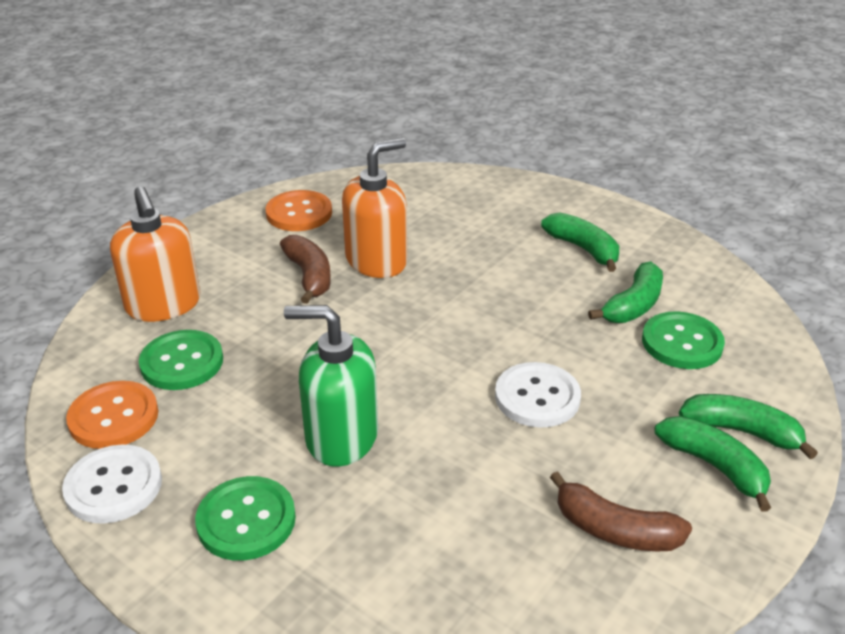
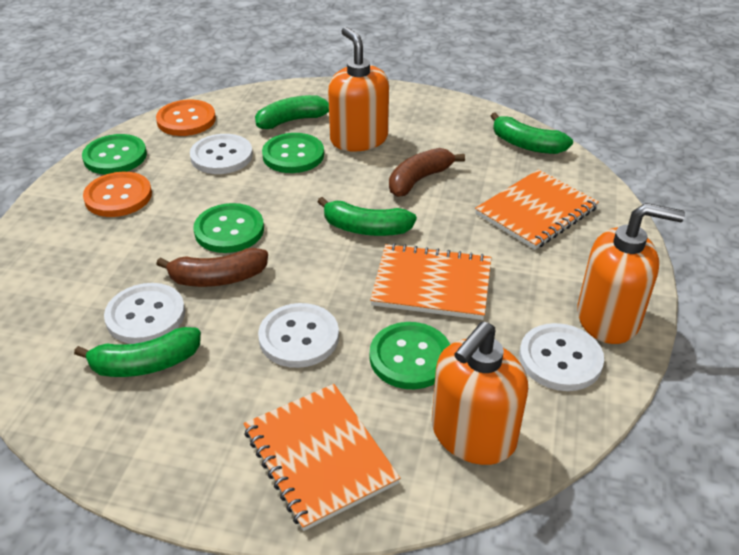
green button: 3 -> 4
green soap dispenser: 1 -> 0
orange notebook: 0 -> 3
orange soap dispenser: 2 -> 3
white button: 2 -> 4

